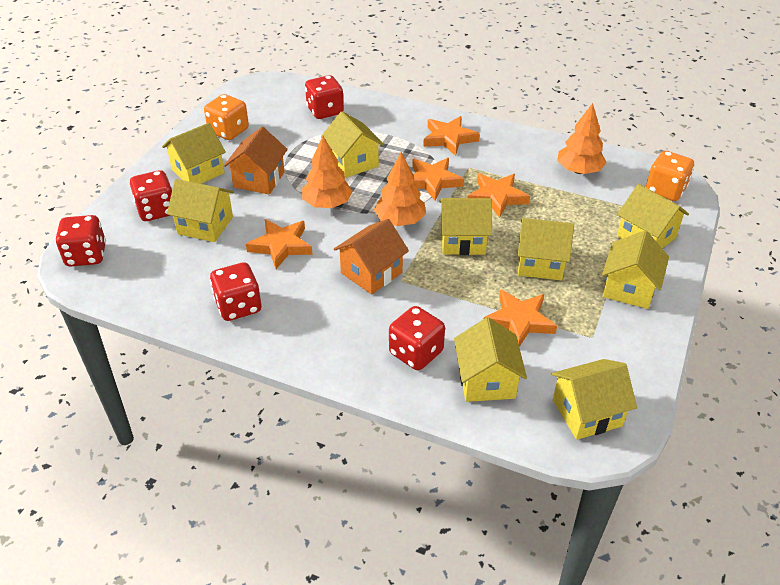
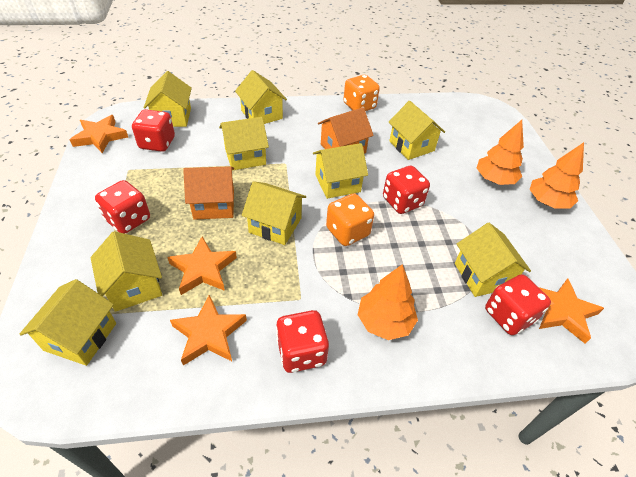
orange star: 5 -> 4

